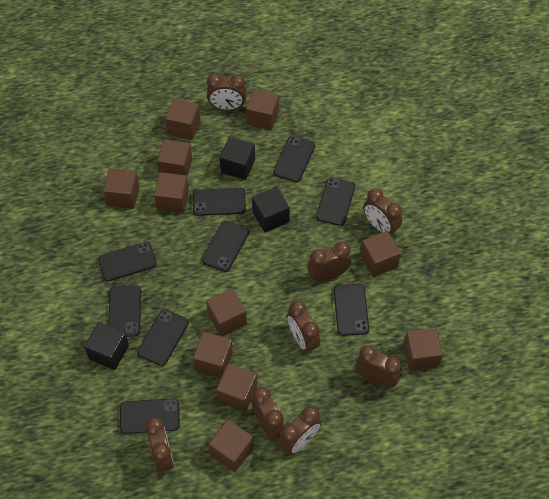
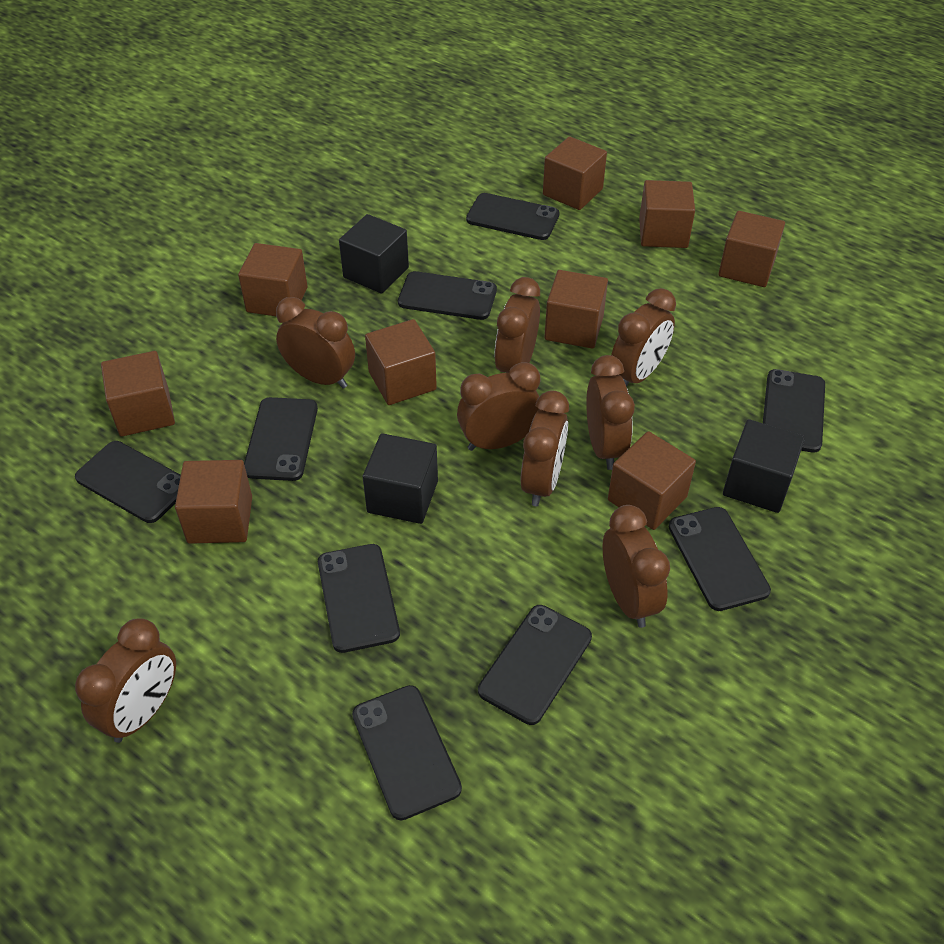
brown cube: 11 -> 9

